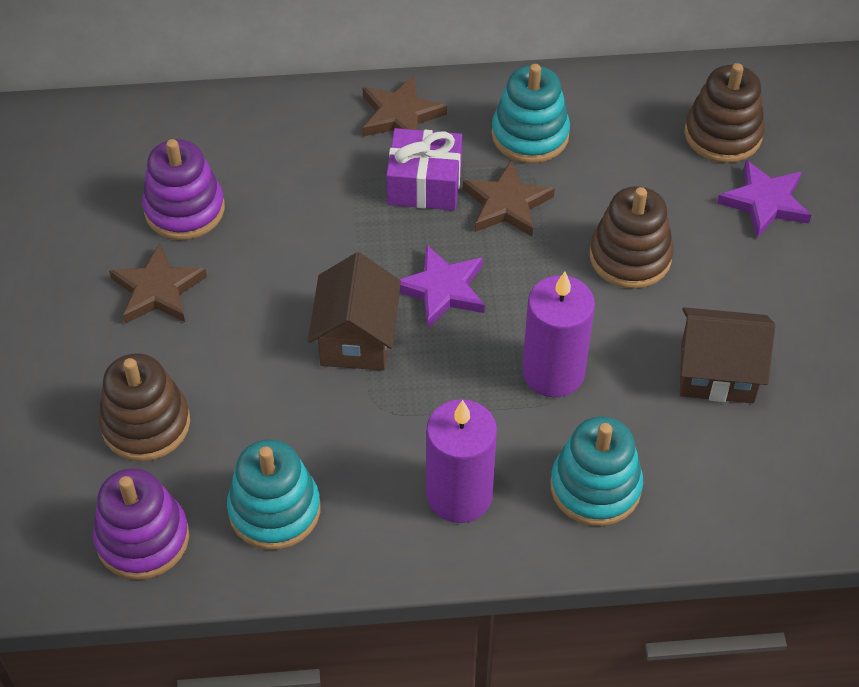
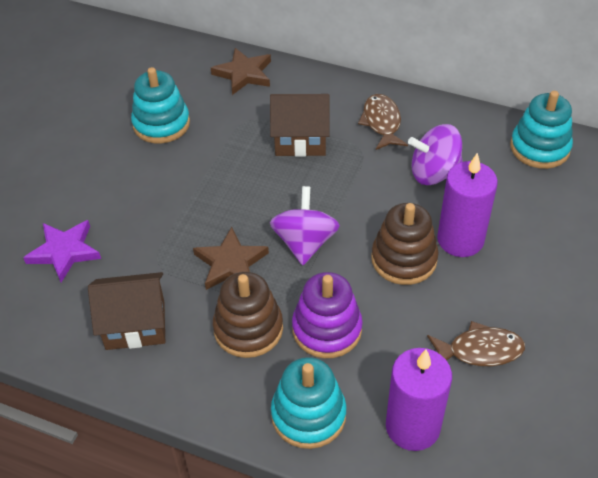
brown fish: 0 -> 2
brown stacking toy: 3 -> 2
brown star: 3 -> 2
purple gift: 1 -> 0
purple spinning top: 0 -> 2
purple stacking toy: 2 -> 1
purple star: 2 -> 1

